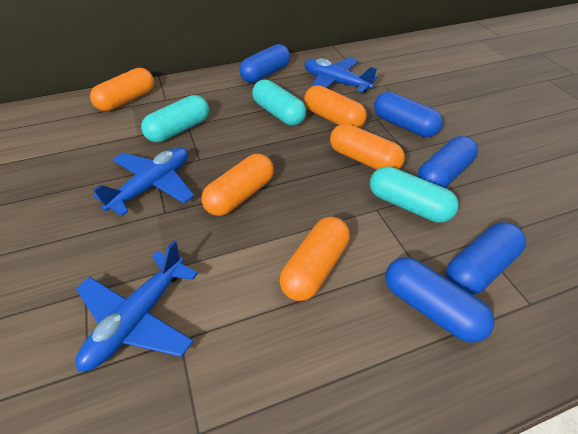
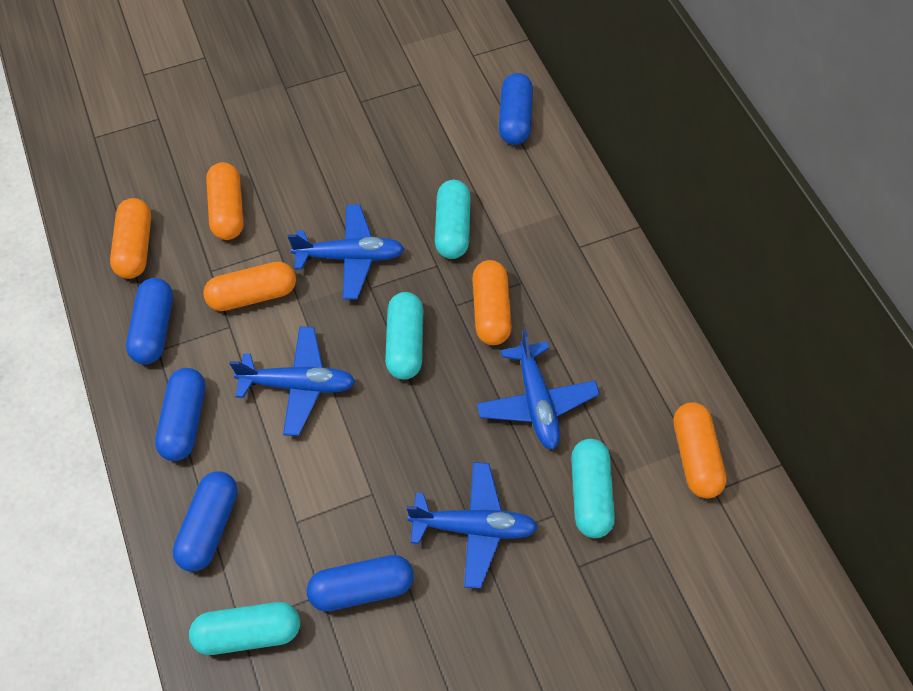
blue plane: 3 -> 4
turquoise capsule: 3 -> 4

